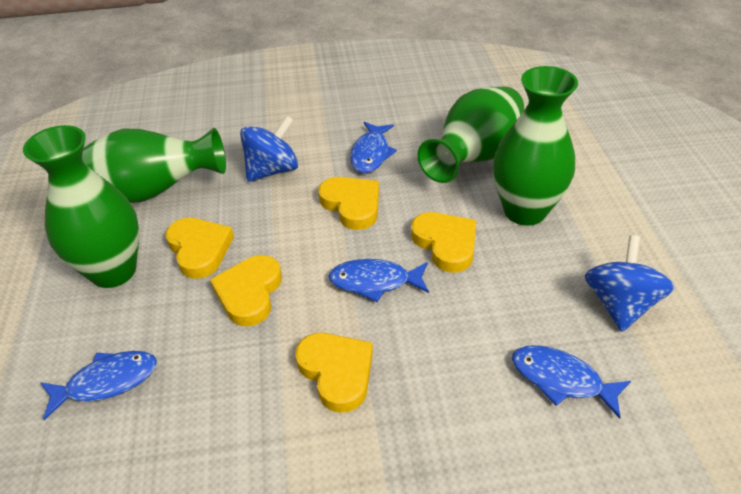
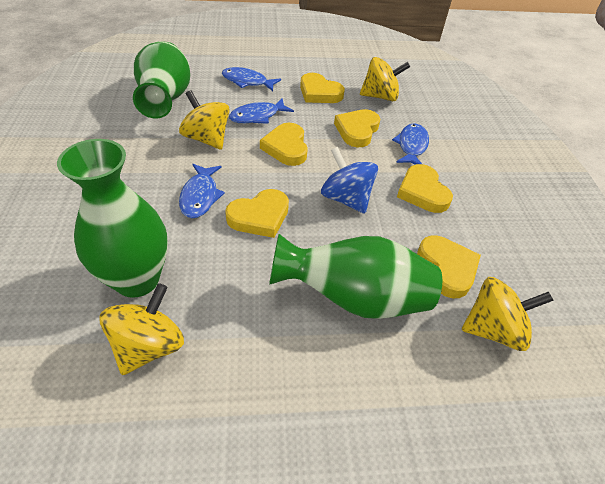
blue spinning top: 2 -> 1
green vase: 4 -> 3
yellow heart: 5 -> 6
yellow spinning top: 0 -> 4

